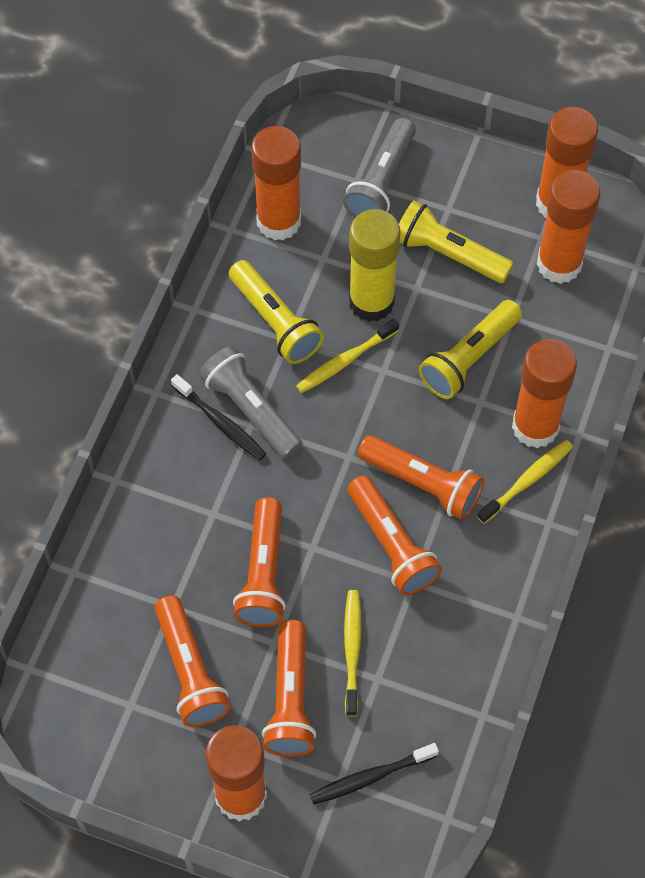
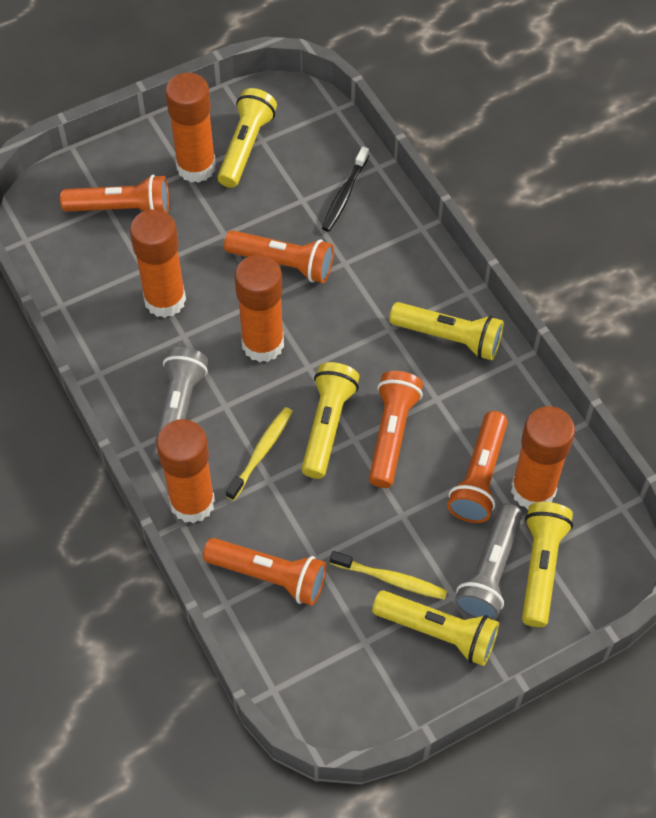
black toothbrush: 2 -> 1
yellow flashlight: 3 -> 5
yellow glue stick: 1 -> 0
yellow toothbrush: 3 -> 2

